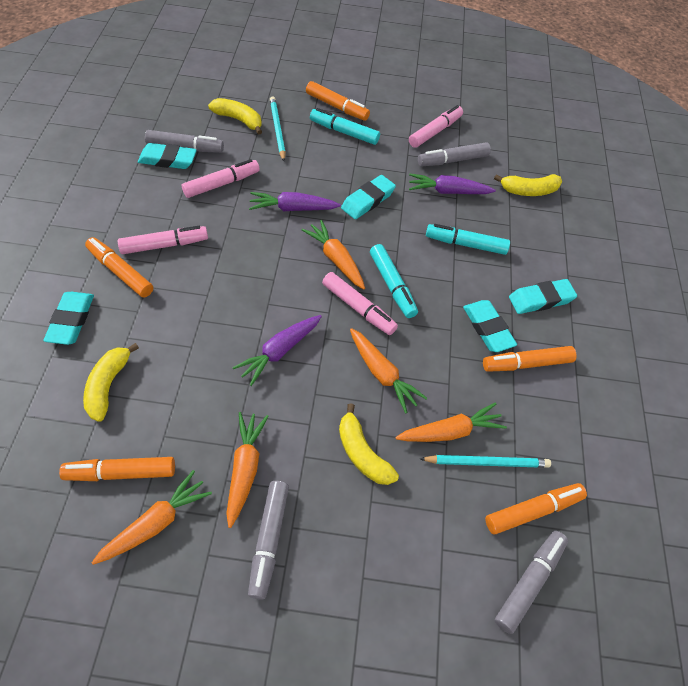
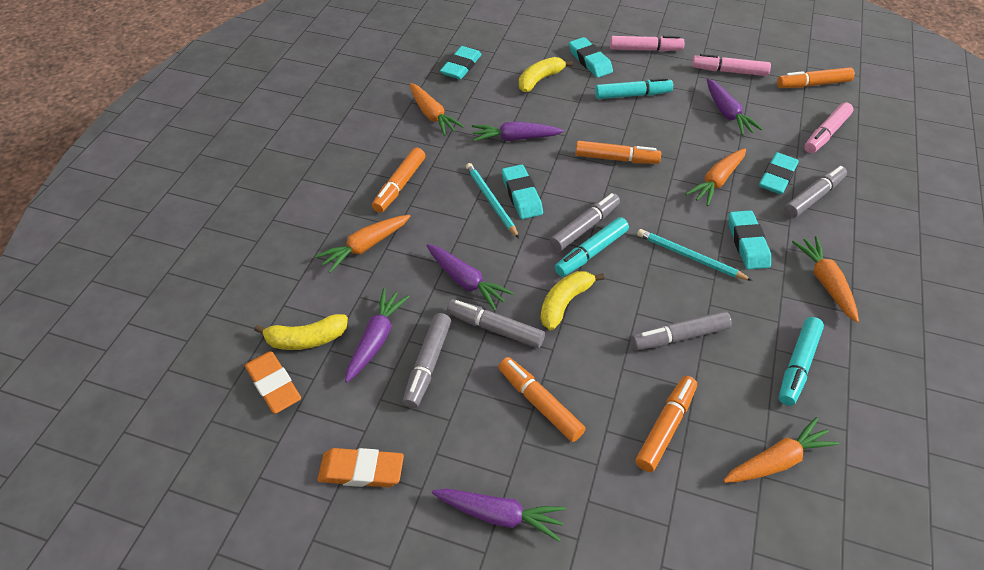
grey marker: 4 -> 5
orange eraser: 0 -> 2
pink marker: 4 -> 3
purple carrot: 3 -> 5
yellow banana: 4 -> 3

